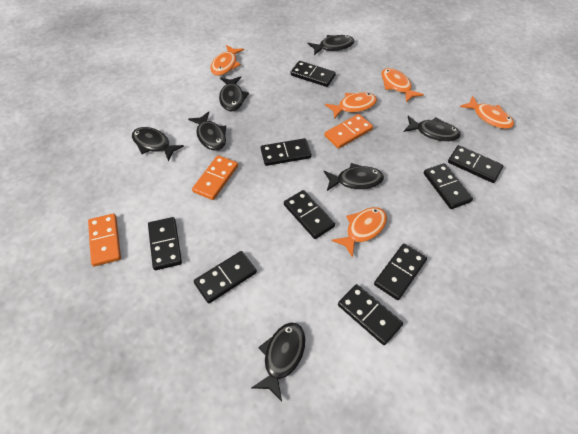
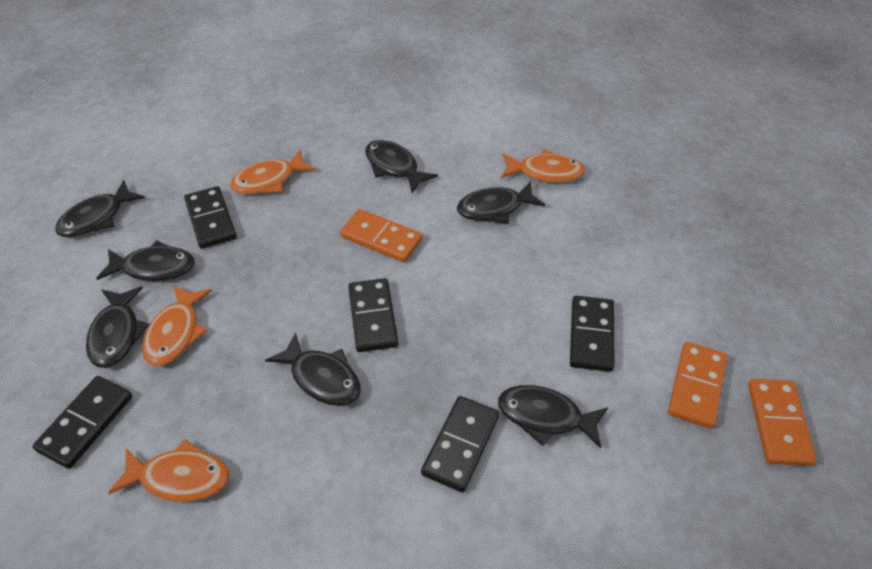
black domino: 9 -> 5
orange fish: 5 -> 4

